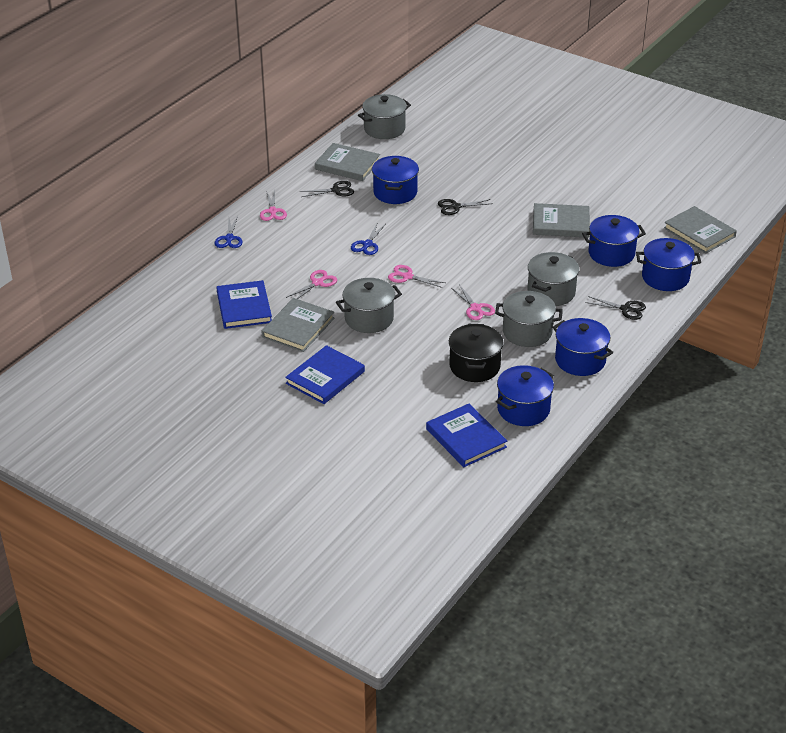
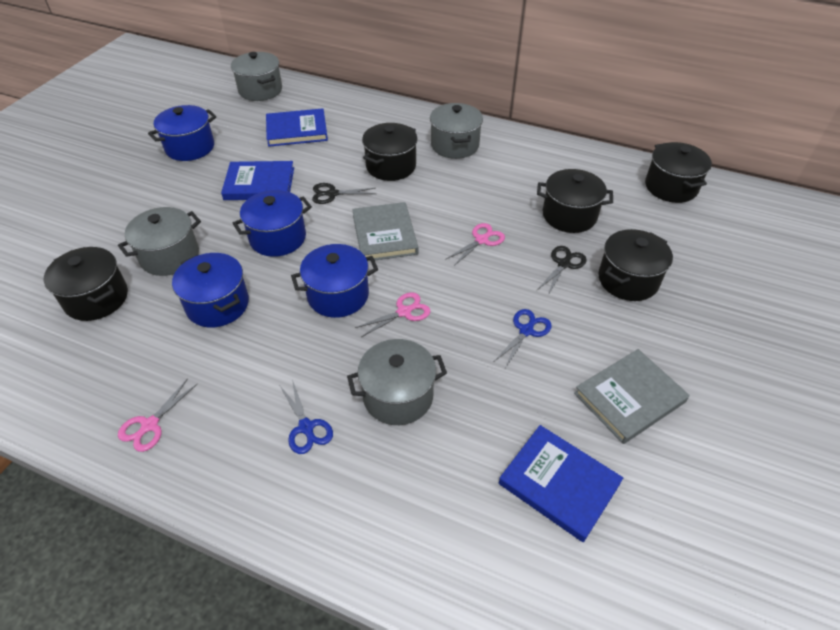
black pot: 1 -> 5
black scissors: 3 -> 2
blue pot: 5 -> 4
grey book: 4 -> 2
pink scissors: 4 -> 3

